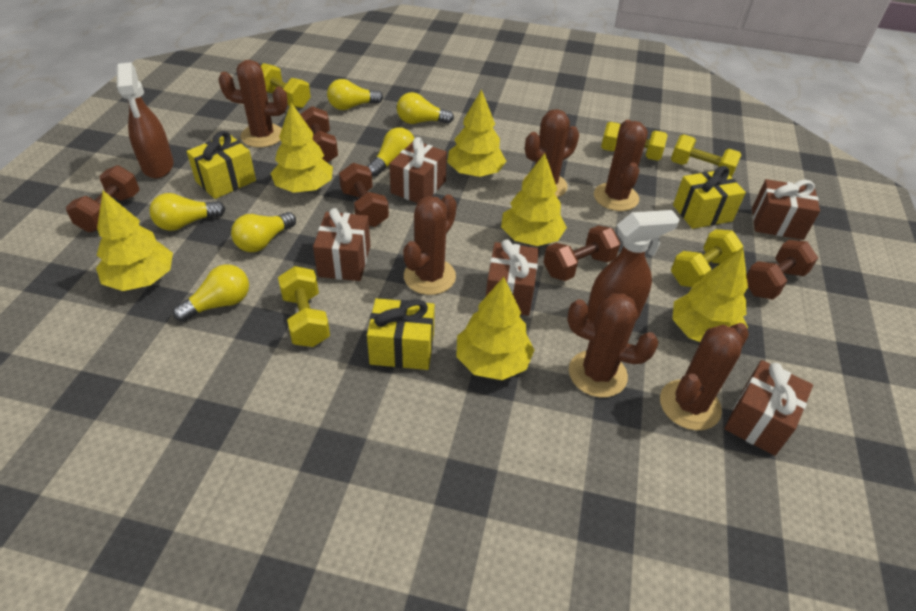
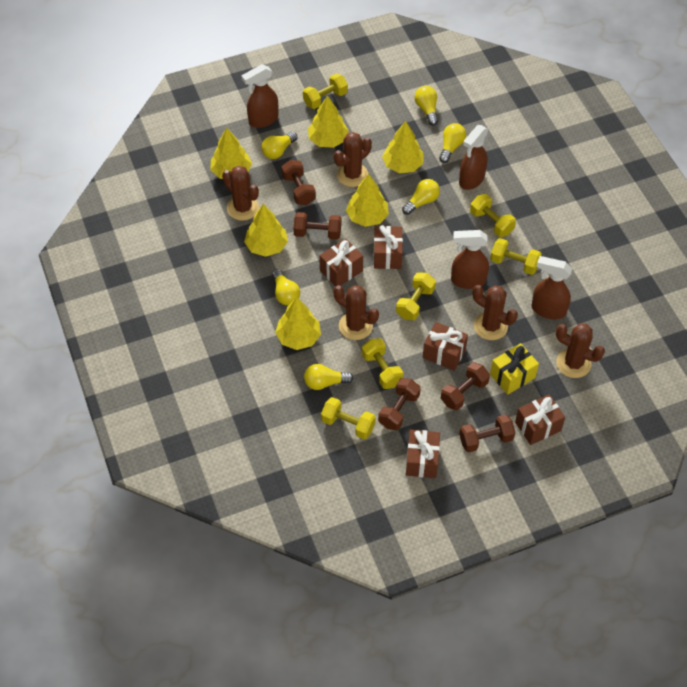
brown cactus: 6 -> 5
brown spray bottle: 2 -> 4
yellow dumbbell: 5 -> 6
yellow gift: 3 -> 1

